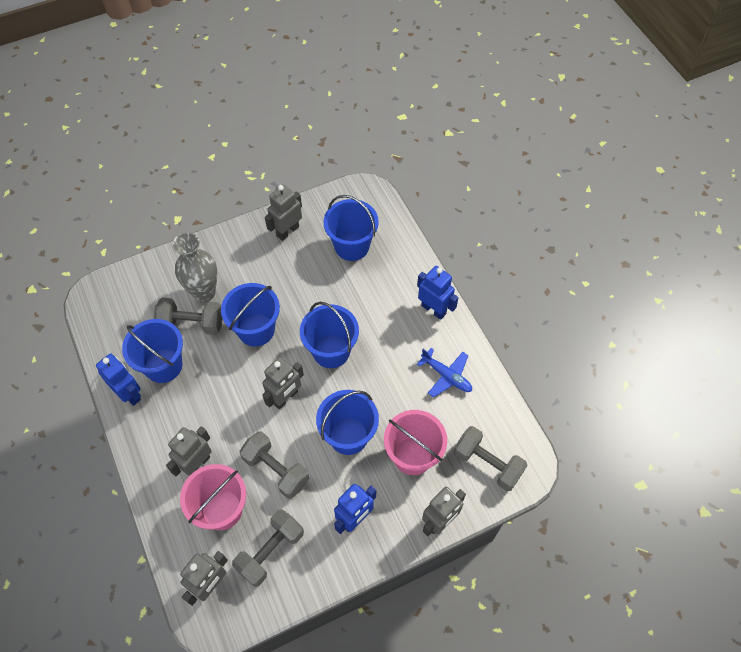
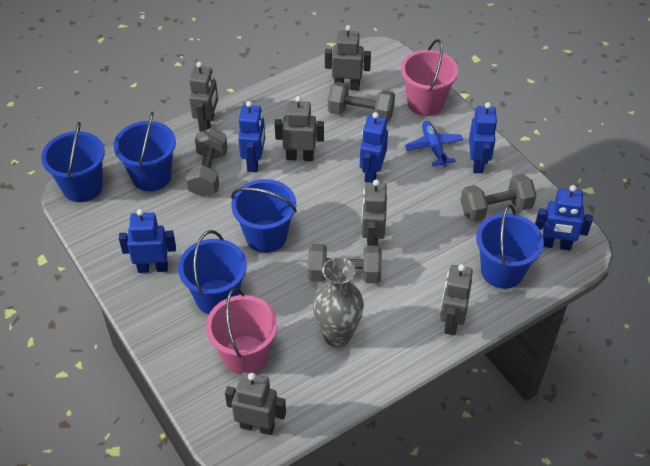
blue robot: 3 -> 5
grey robot: 5 -> 6

